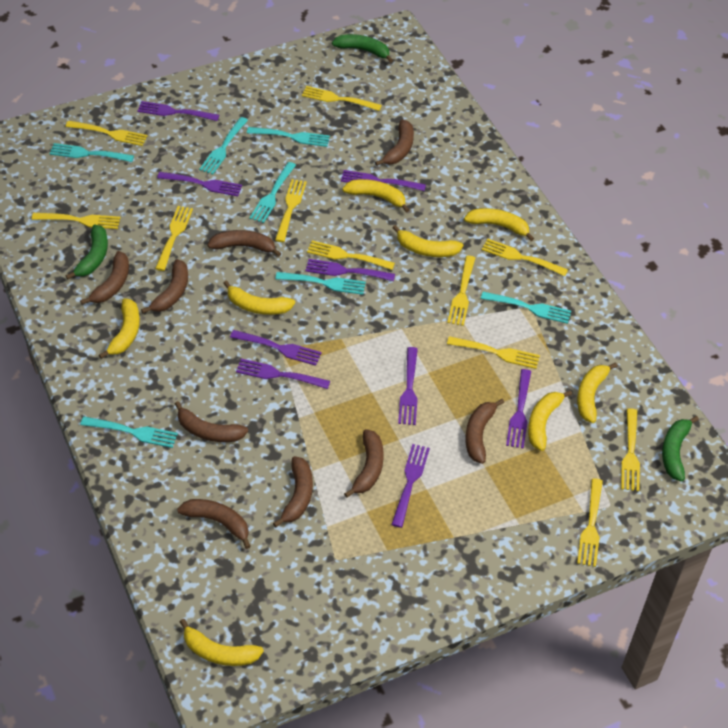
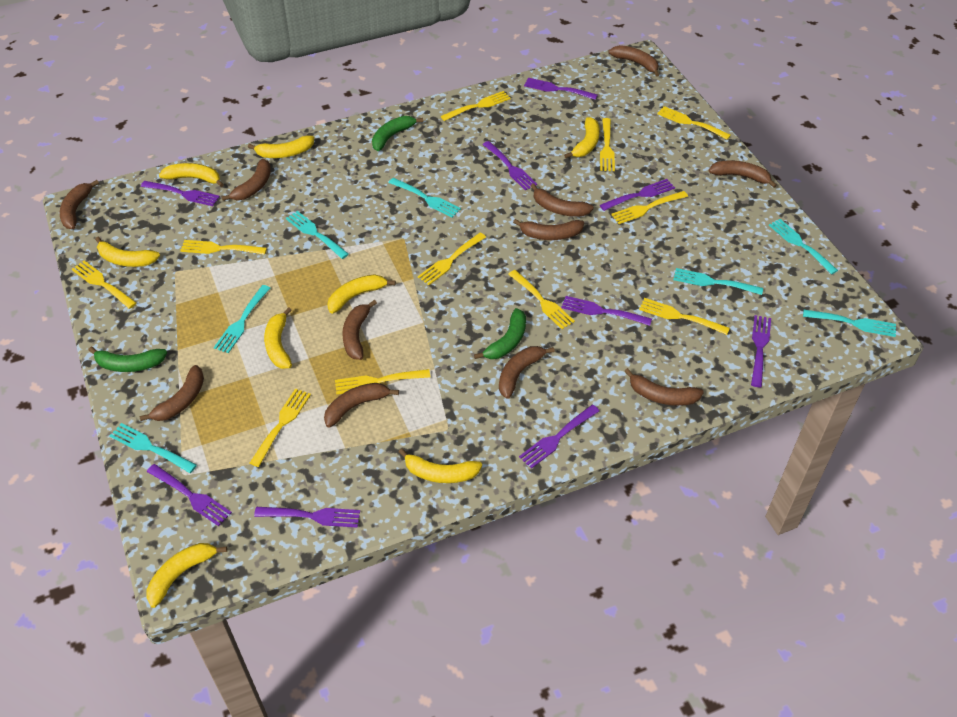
brown banana: 9 -> 11

